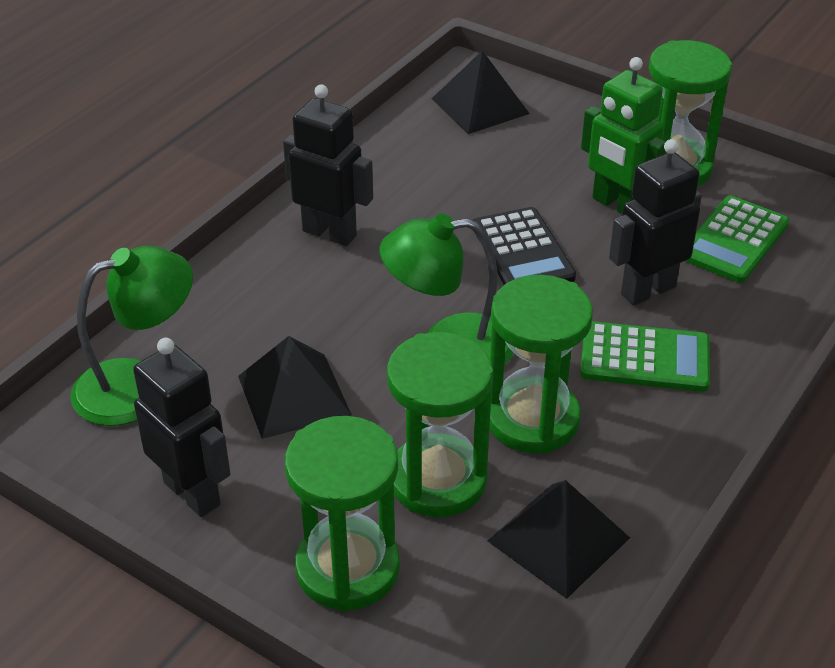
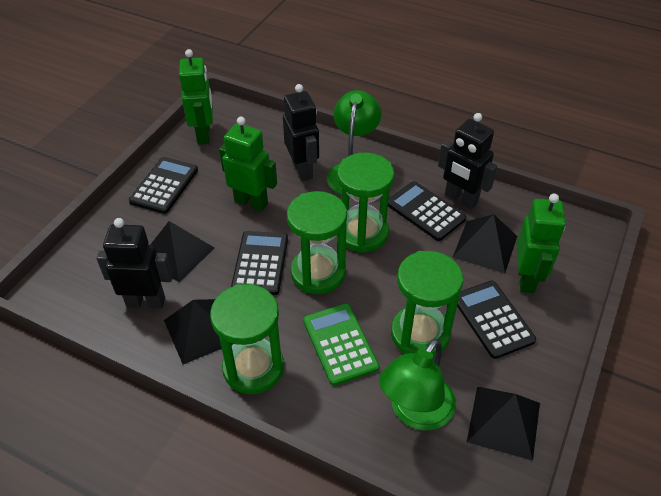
black calculator: 1 -> 4
black pyramid: 3 -> 4
green calculator: 2 -> 1
green robot: 1 -> 3

